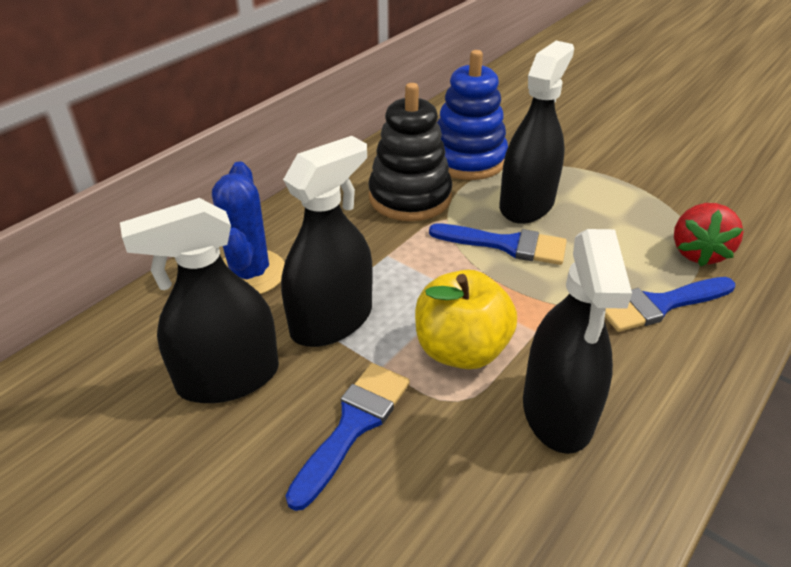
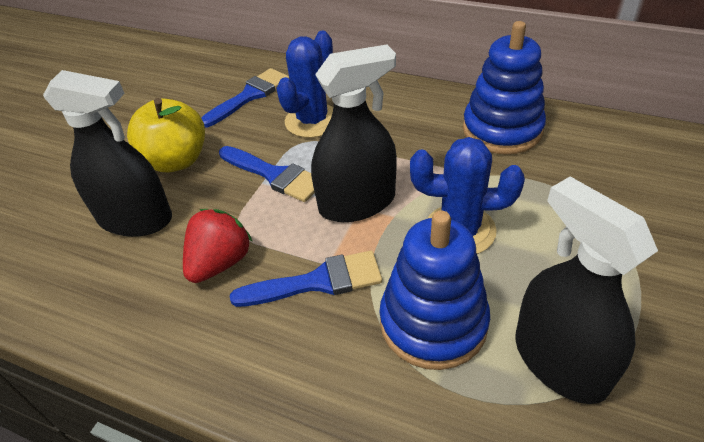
black spray bottle: 4 -> 3
black stacking toy: 1 -> 0
blue cactus: 1 -> 2
blue stacking toy: 1 -> 2

